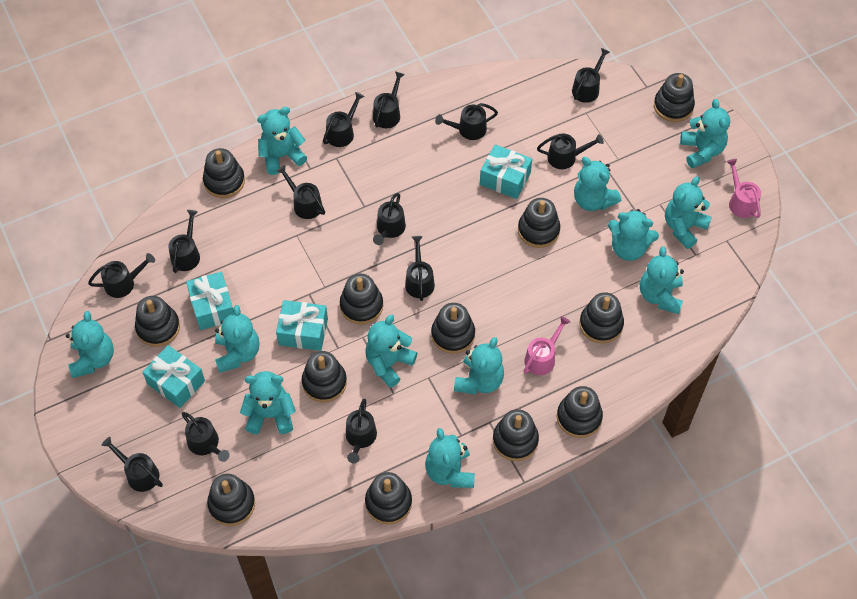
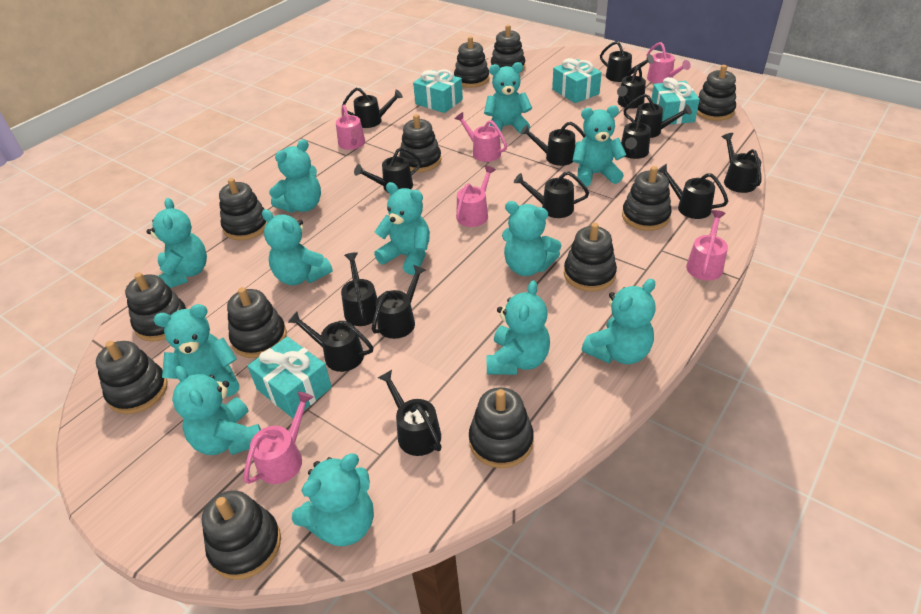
black watering can: 13 -> 14
pink watering can: 2 -> 6

